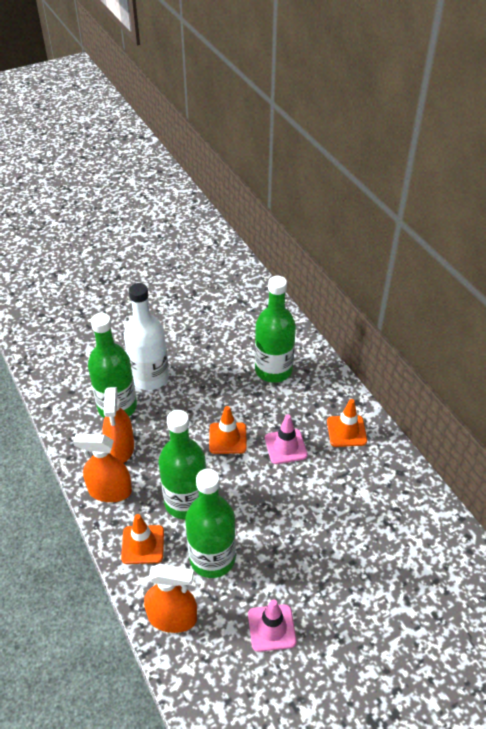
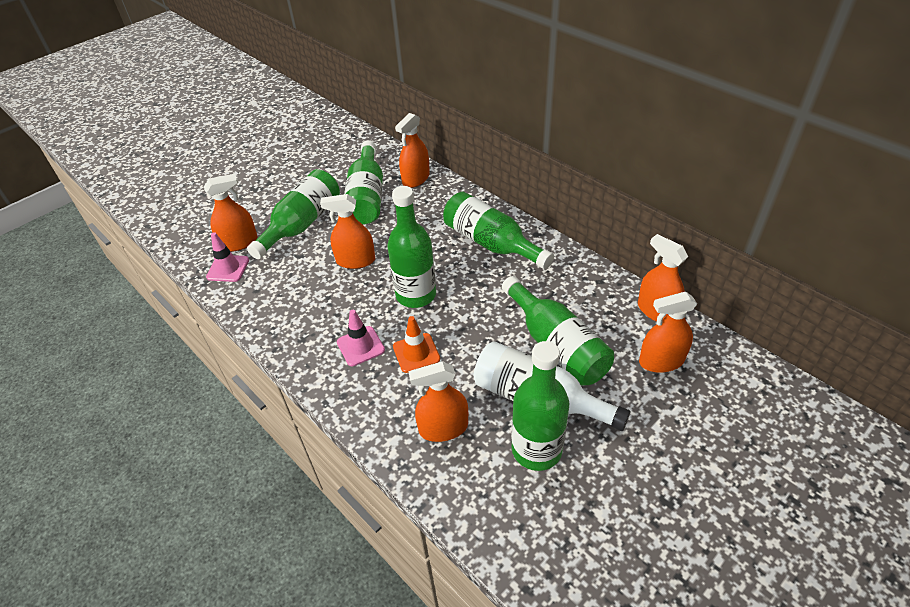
green bottle: 4 -> 6
orange spray bottle: 3 -> 6
orange traffic cone: 3 -> 1

